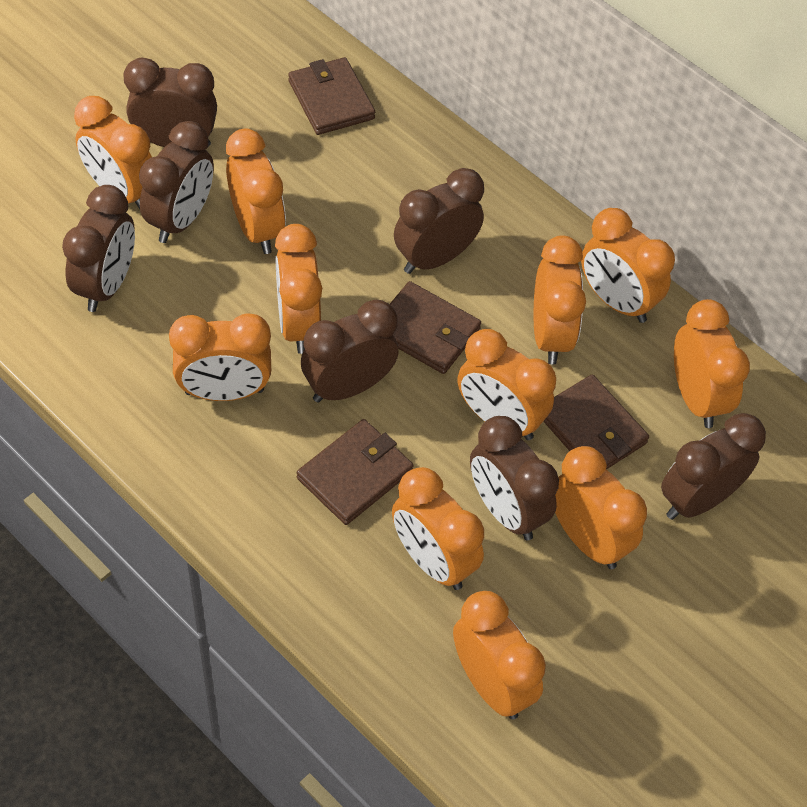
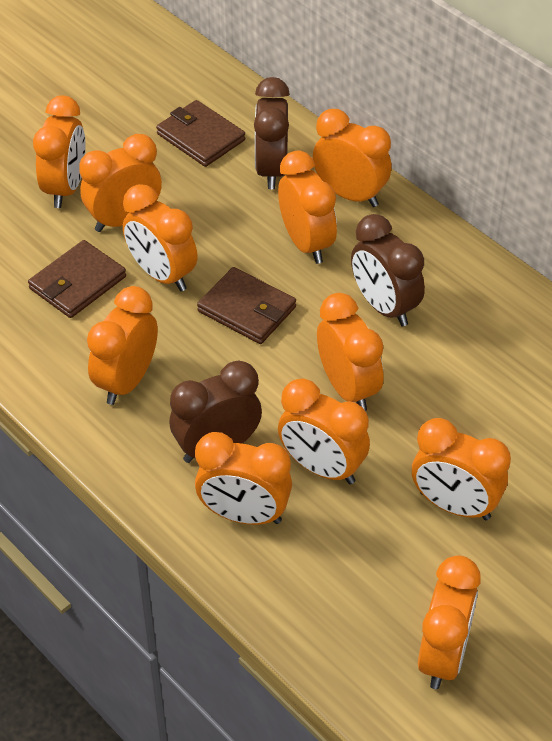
brown clock: 7 -> 3
brown wallet: 4 -> 3

